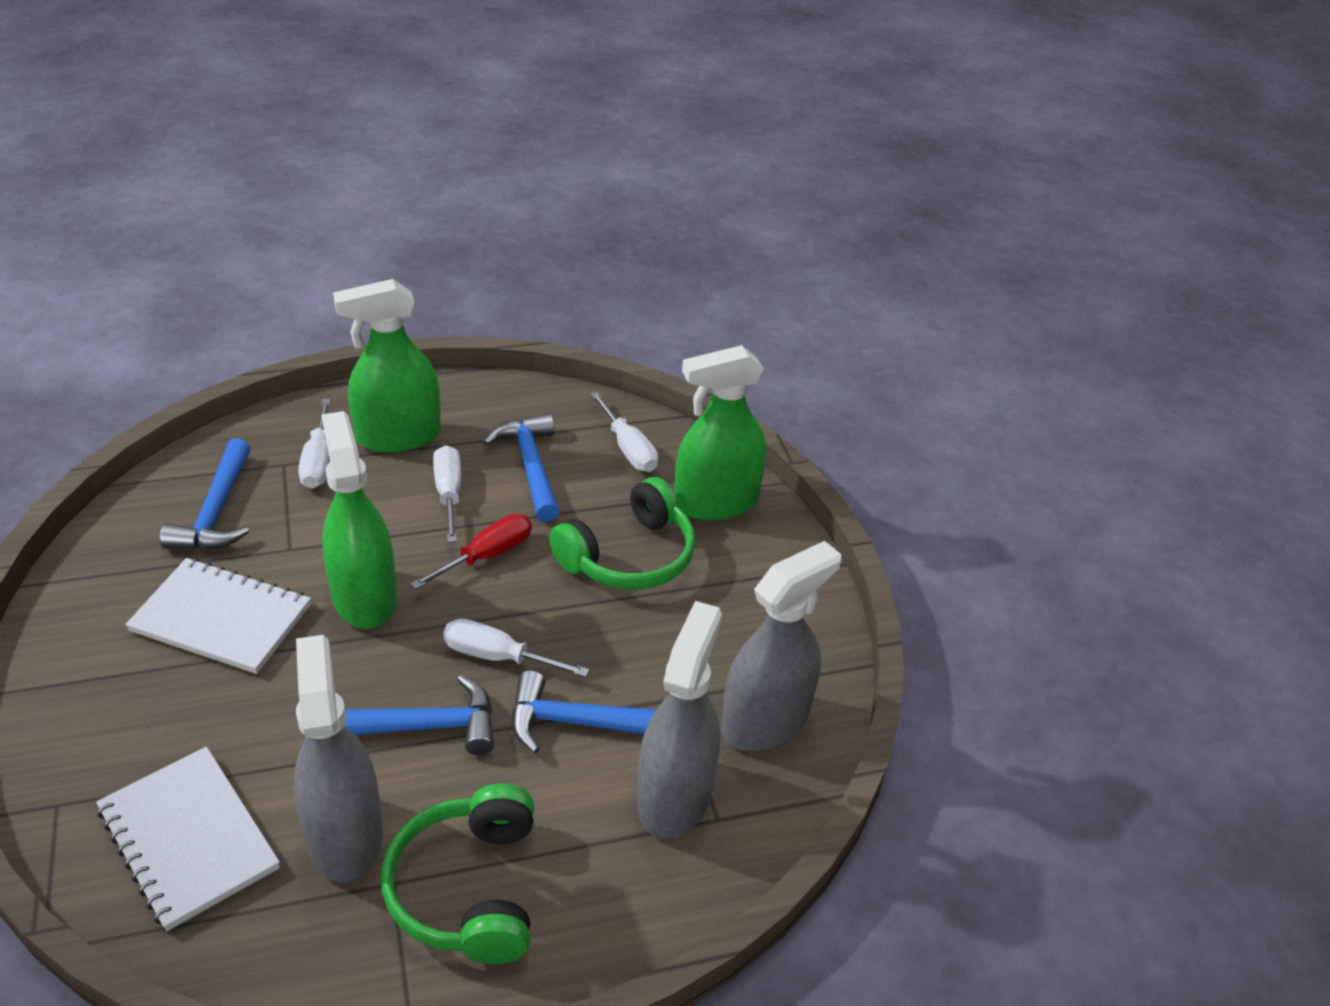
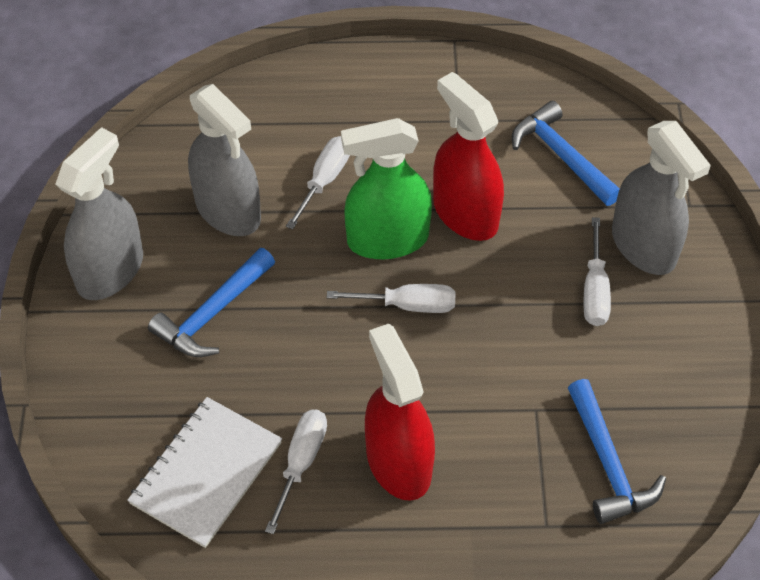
blue hammer: 4 -> 3
green headphones: 2 -> 0
green spray bottle: 3 -> 1
red screwdriver: 1 -> 0
red spray bottle: 0 -> 2
white notebook: 2 -> 1

